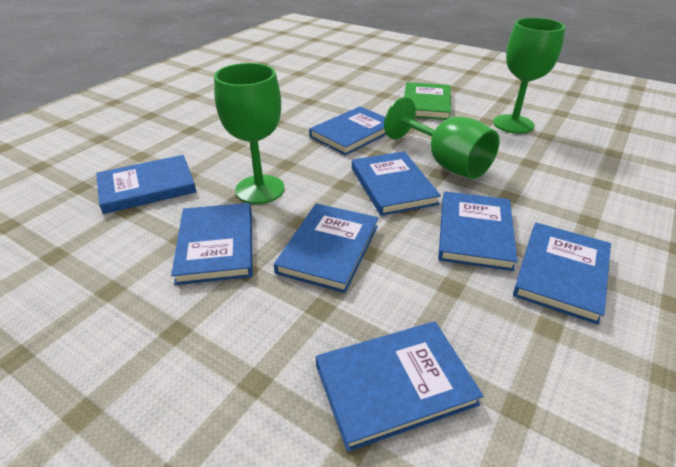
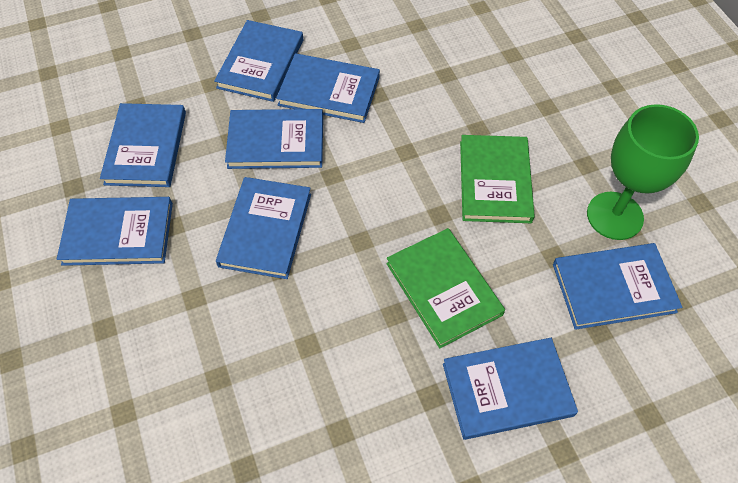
green book: 1 -> 2
green goblet: 3 -> 1

